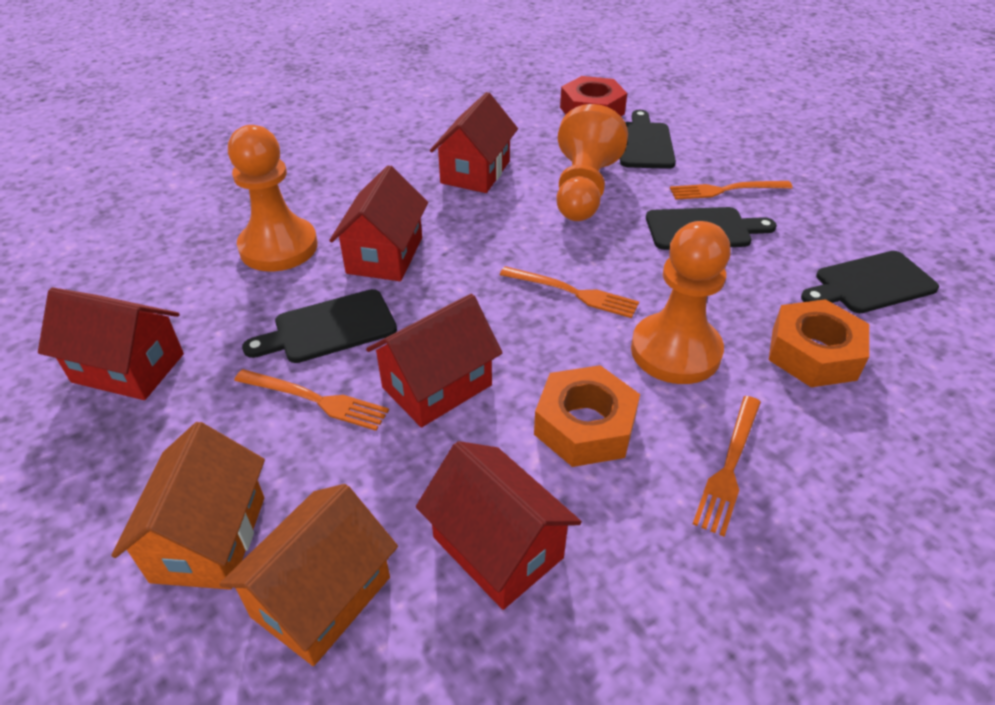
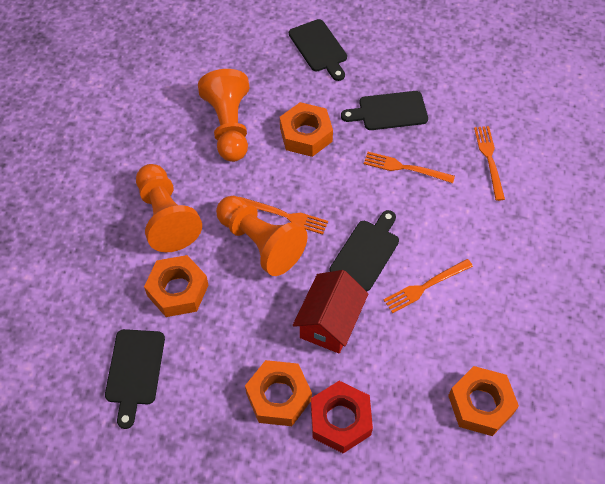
orange house: 2 -> 0
orange nut: 2 -> 4
red house: 5 -> 1

